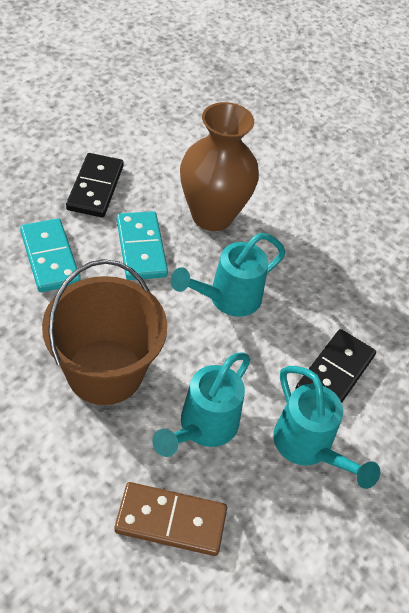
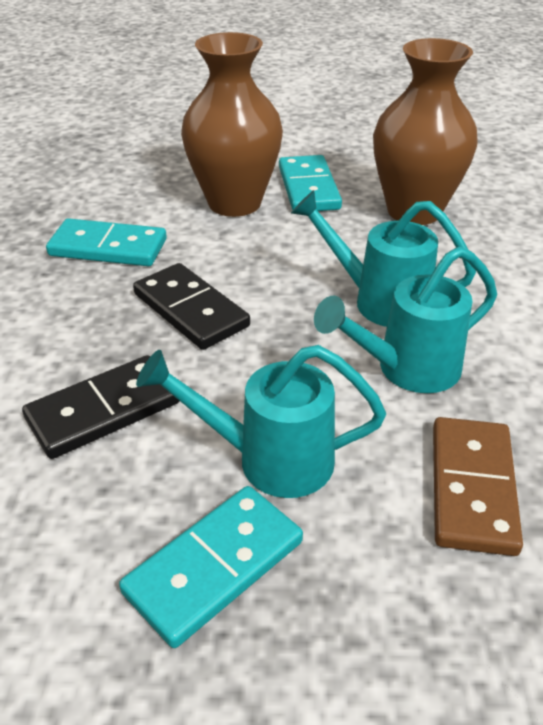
brown bucket: 1 -> 0
brown vase: 1 -> 2
turquoise domino: 2 -> 3

